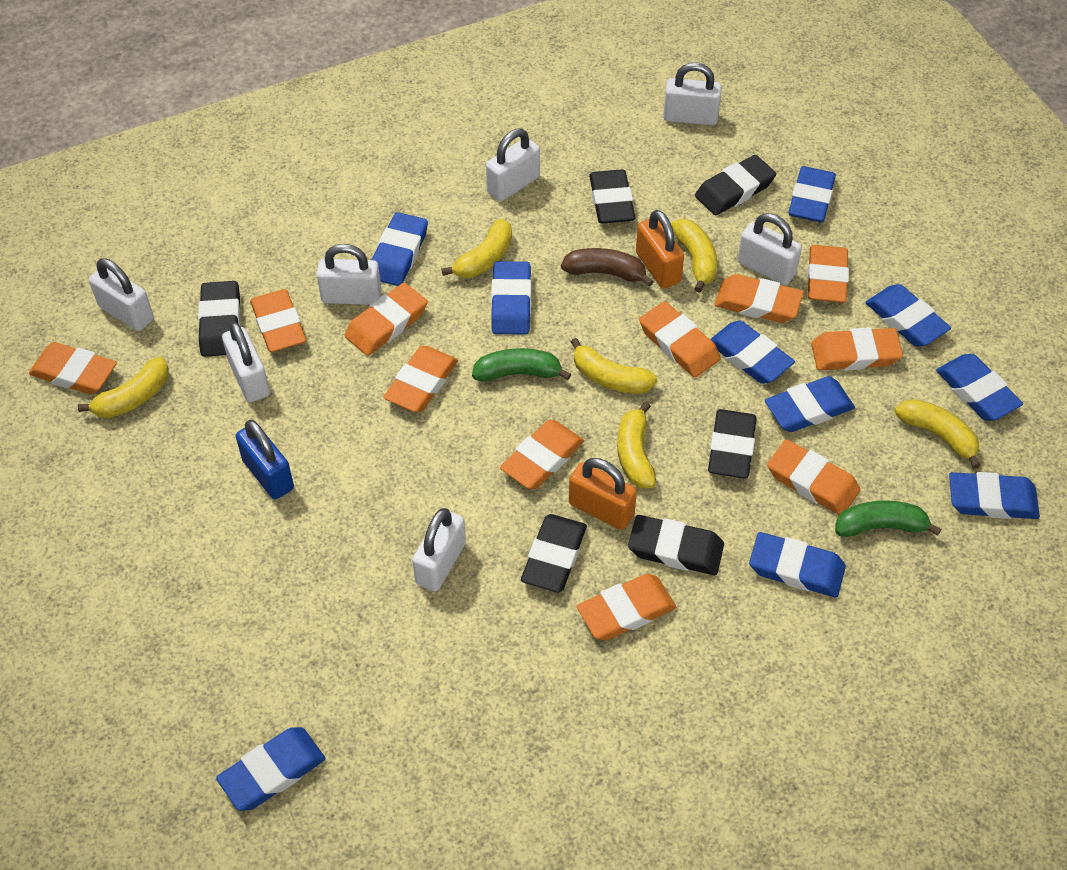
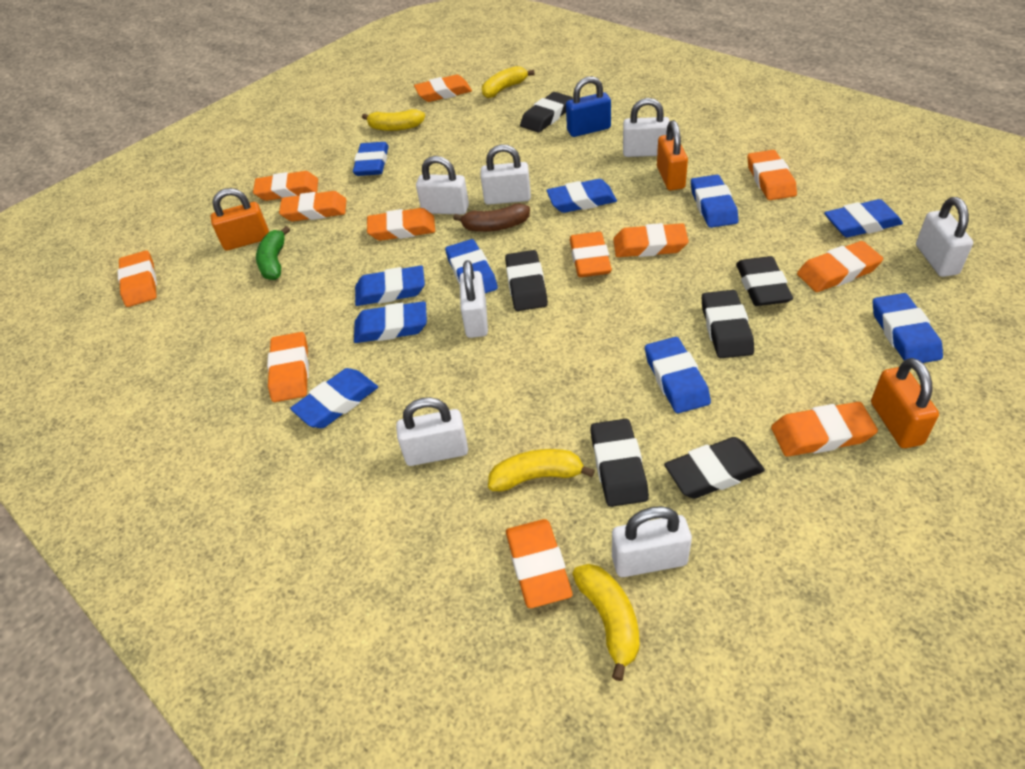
green banana: 2 -> 1
orange eraser: 11 -> 12
orange padlock: 2 -> 3
yellow banana: 6 -> 4

